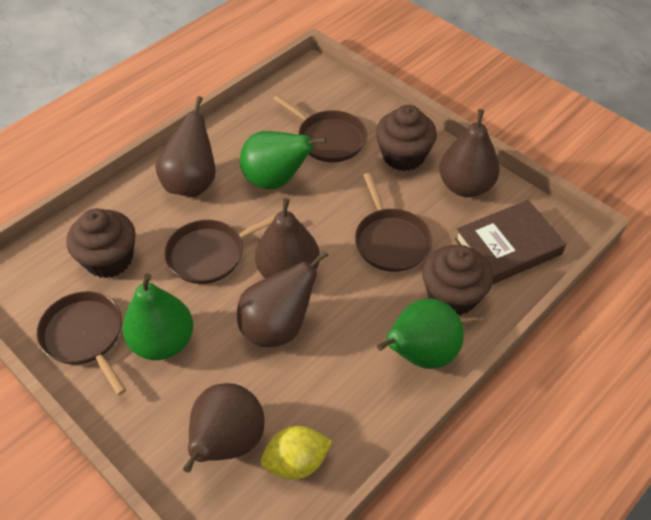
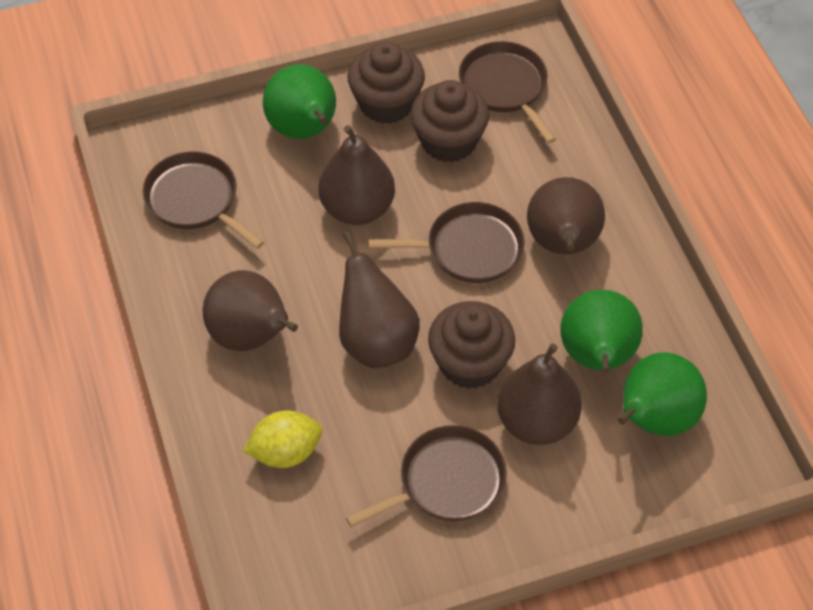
brown book: 1 -> 0

